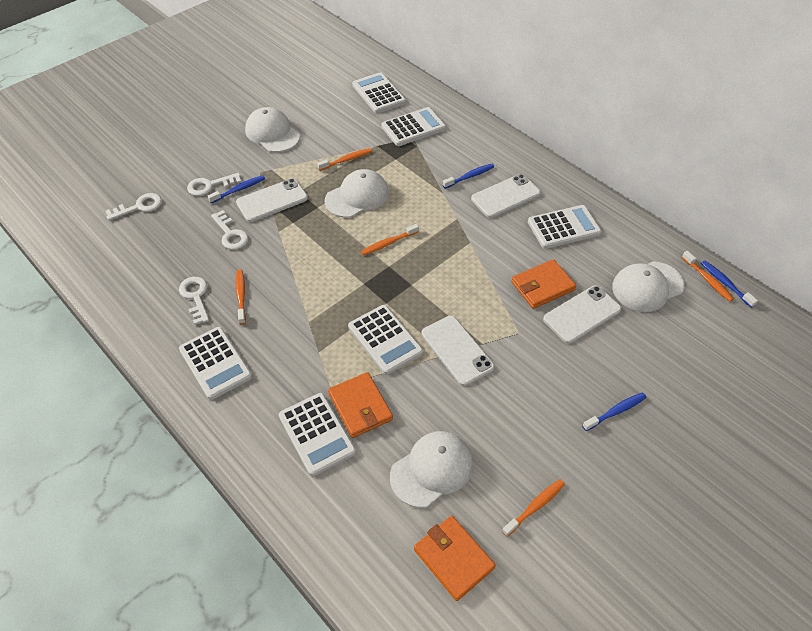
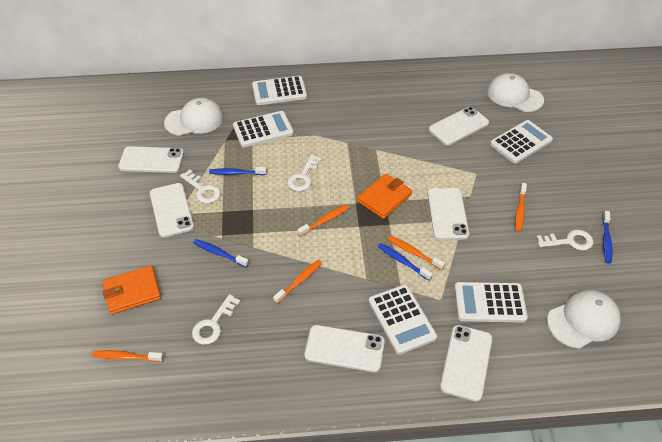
orange wallet: 3 -> 2
white calculator: 6 -> 5
white cap: 4 -> 3
white phone: 4 -> 6

